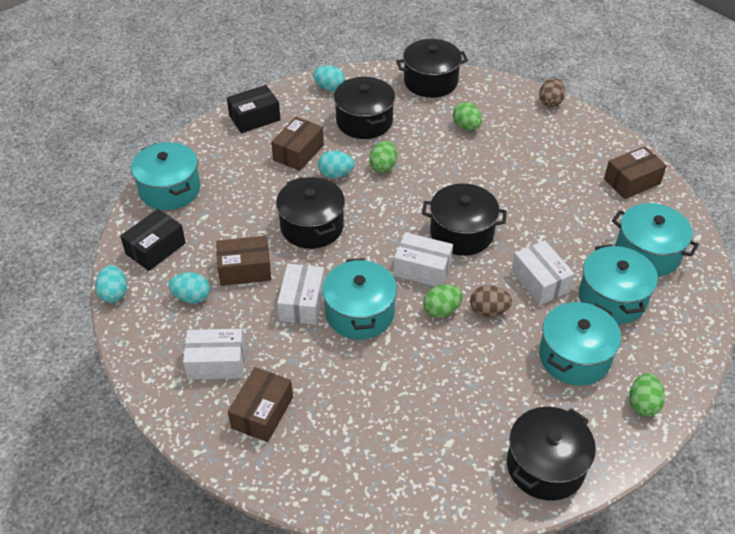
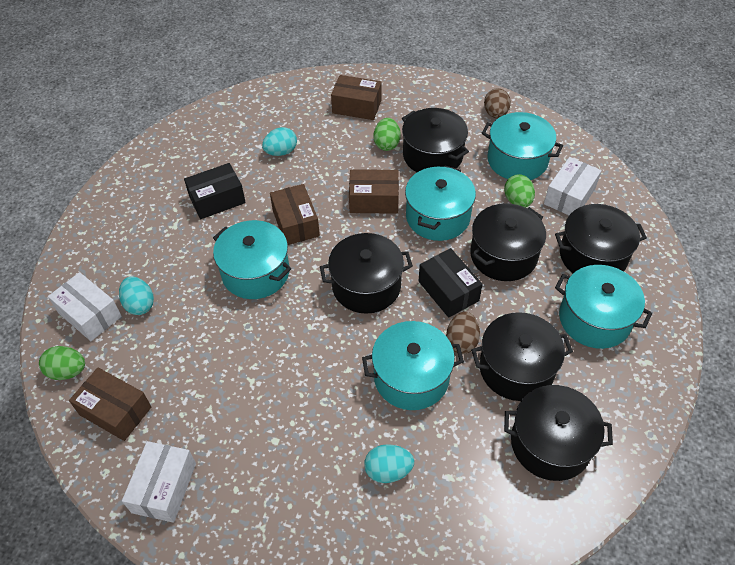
black pot: 5 -> 6
green egg: 4 -> 3
turquoise egg: 4 -> 3
white box: 4 -> 3

